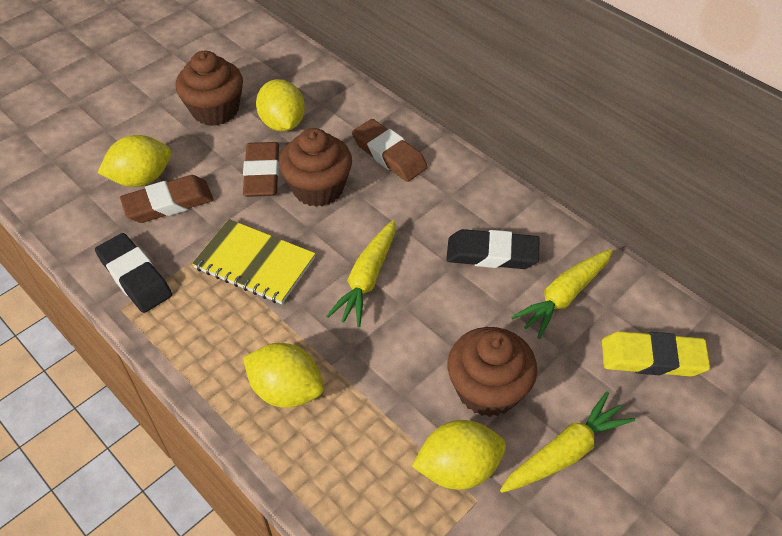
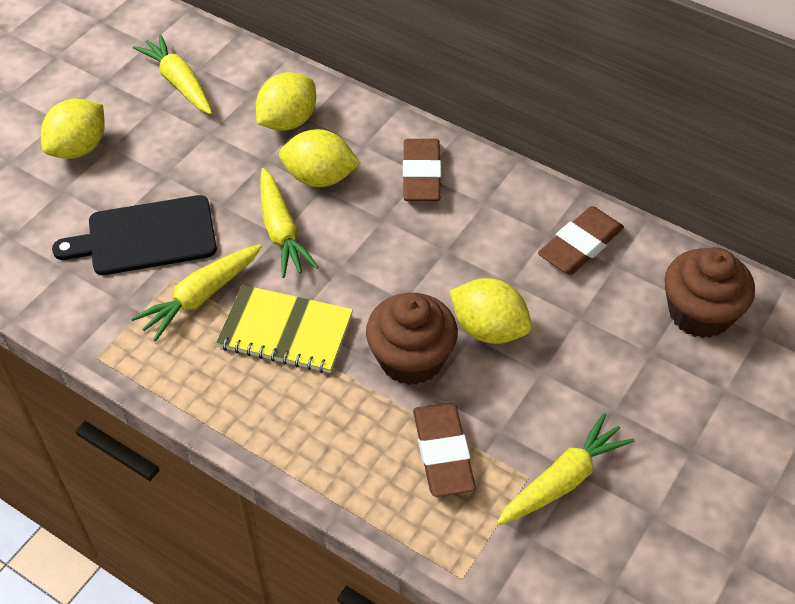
black cutting board: 0 -> 1
black eraser: 2 -> 0
brown cupcake: 3 -> 2
yellow carrot: 3 -> 4
yellow eraser: 1 -> 0

